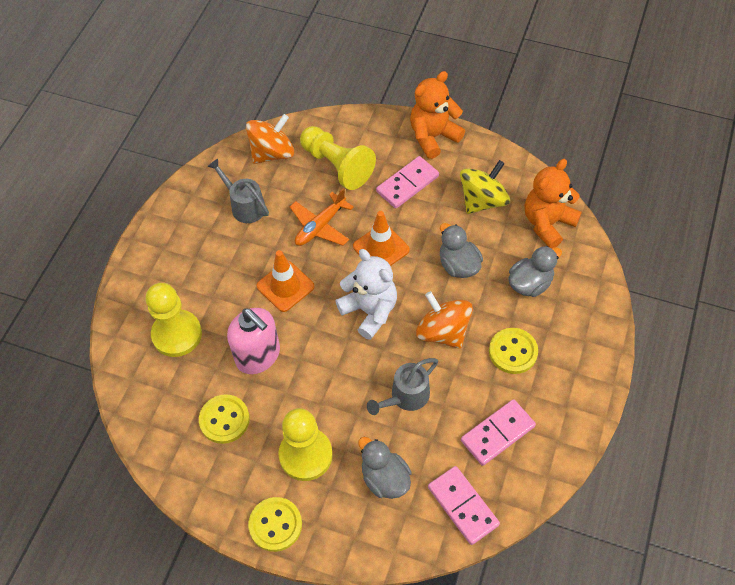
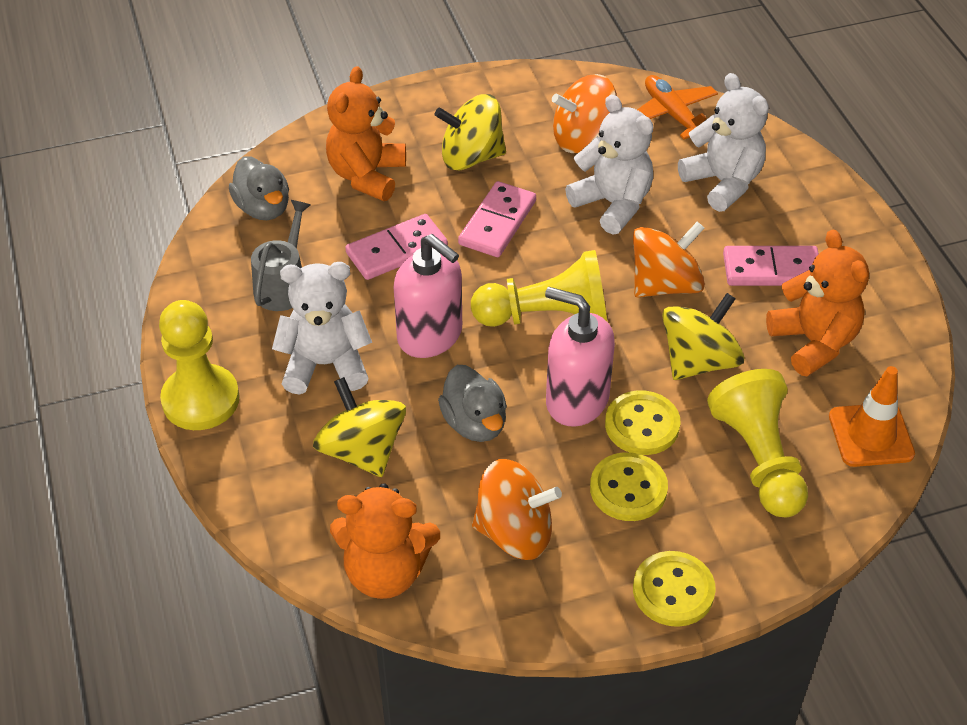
grey duck: 3 -> 2
grey watering can: 2 -> 1
orange spinning top: 2 -> 3
orange teddy bear: 2 -> 3
orange traffic cone: 2 -> 1
pink soap dispenser: 1 -> 2
white teddy bear: 1 -> 3
yellow spinning top: 1 -> 3

